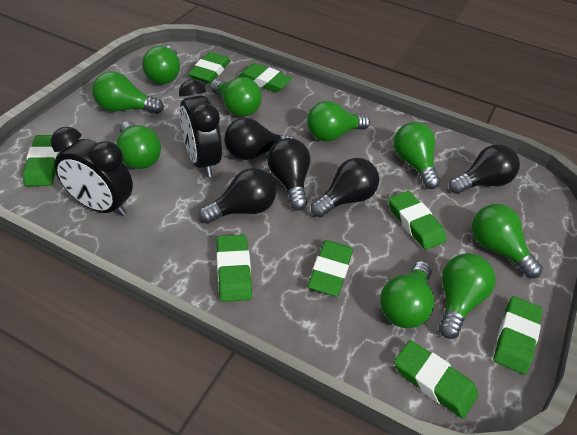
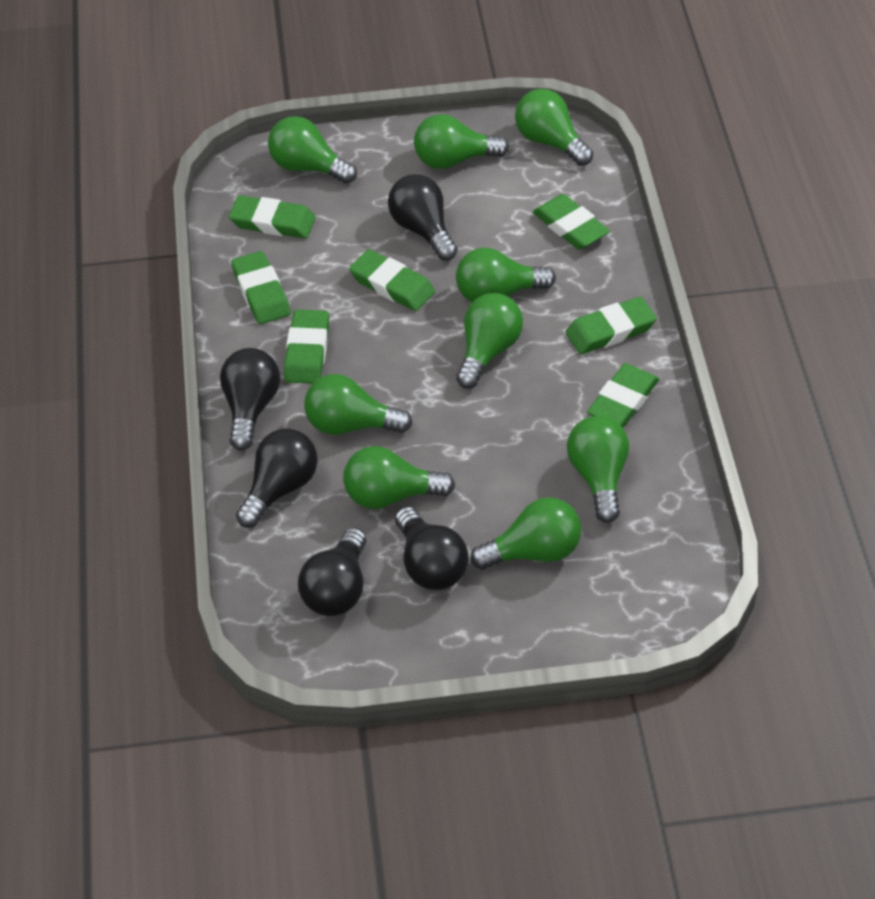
black clock: 2 -> 0
green eraser: 8 -> 7

